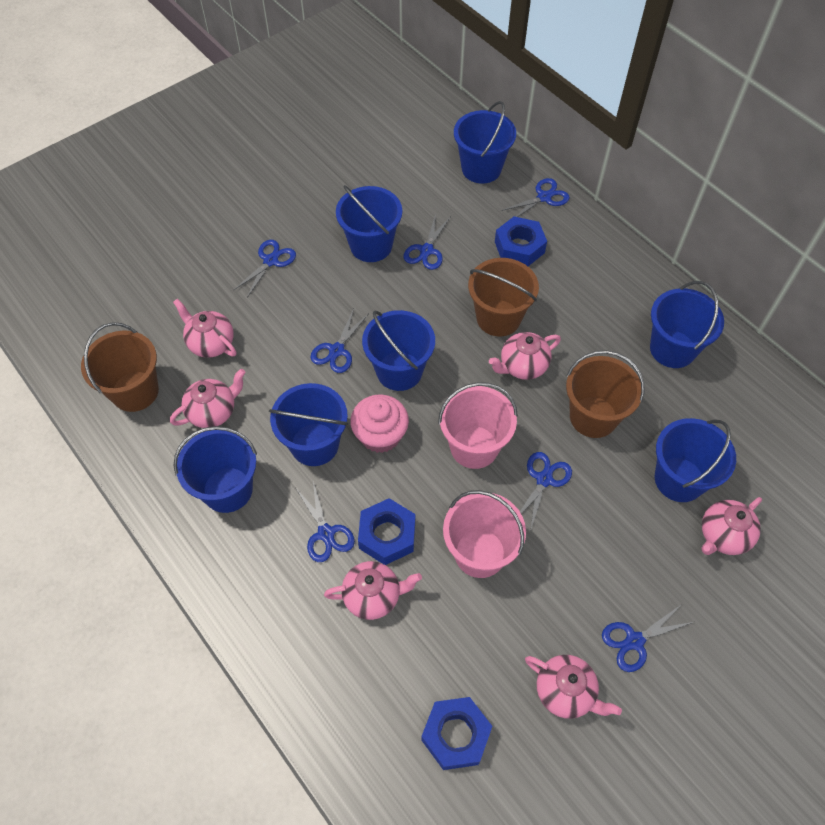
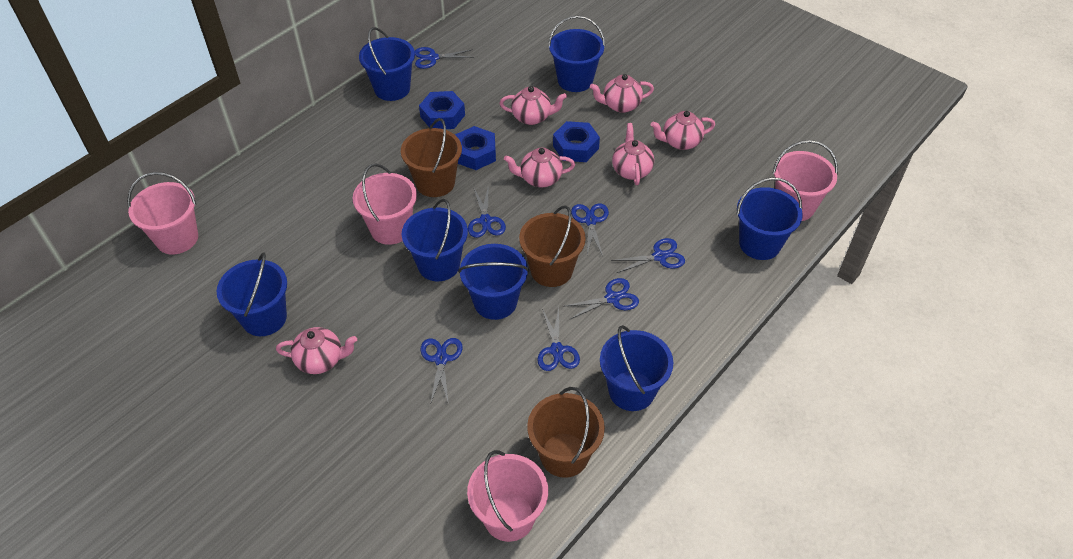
pink bucket: 2 -> 4
pink cupcake: 1 -> 0

